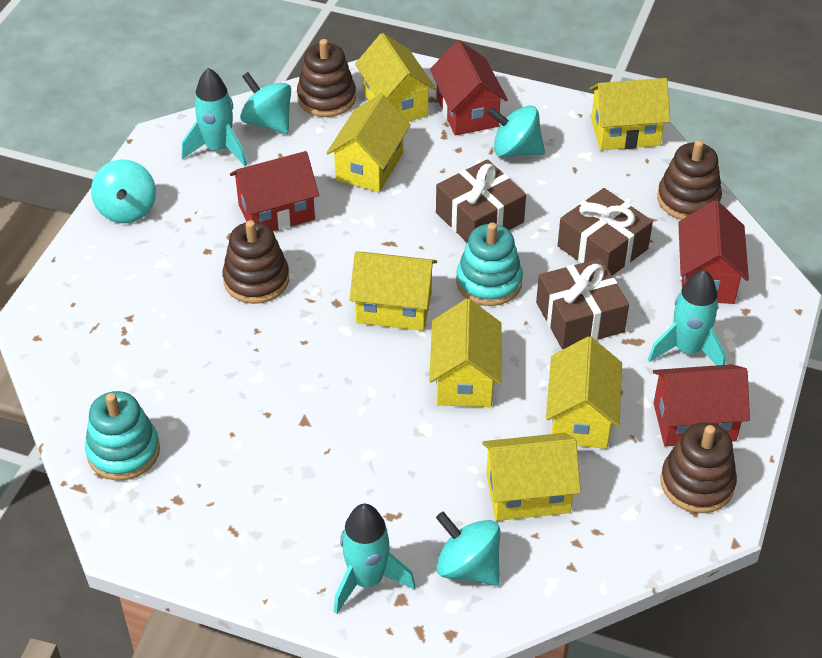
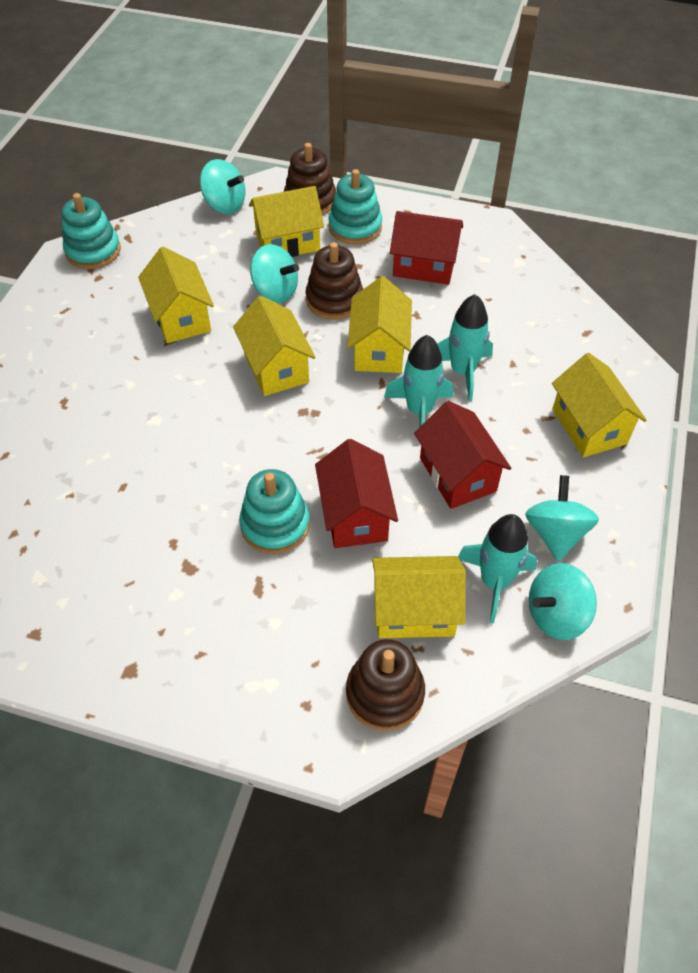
brown gift: 3 -> 0
brown stacking toy: 4 -> 3
red house: 4 -> 3
turquoise stacking toy: 2 -> 3
yellow house: 7 -> 6

